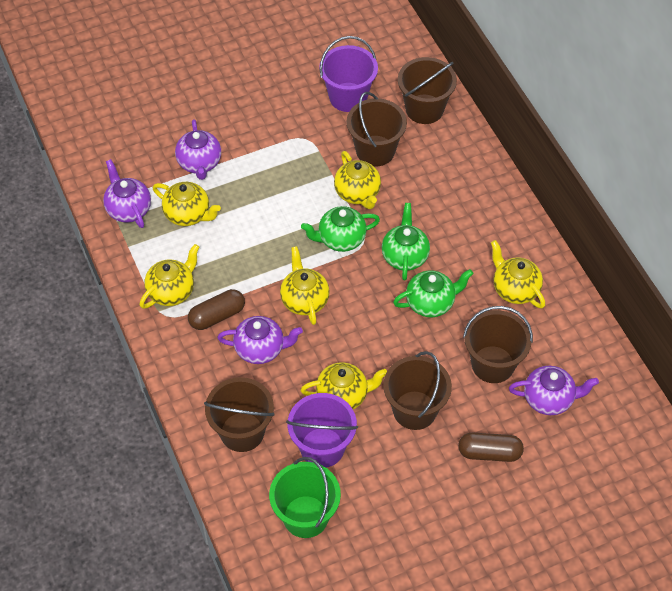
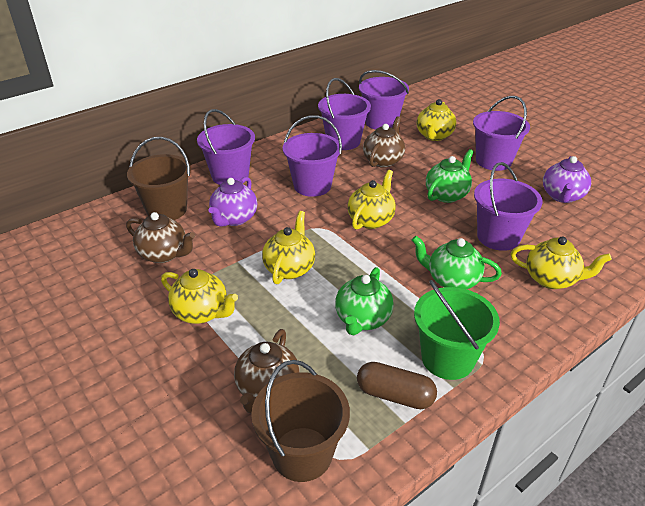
brown bucket: 5 -> 2
brown capsule: 2 -> 1
brown teapot: 0 -> 3
purple bucket: 2 -> 6
purple teapot: 4 -> 2
yellow teapot: 6 -> 5

